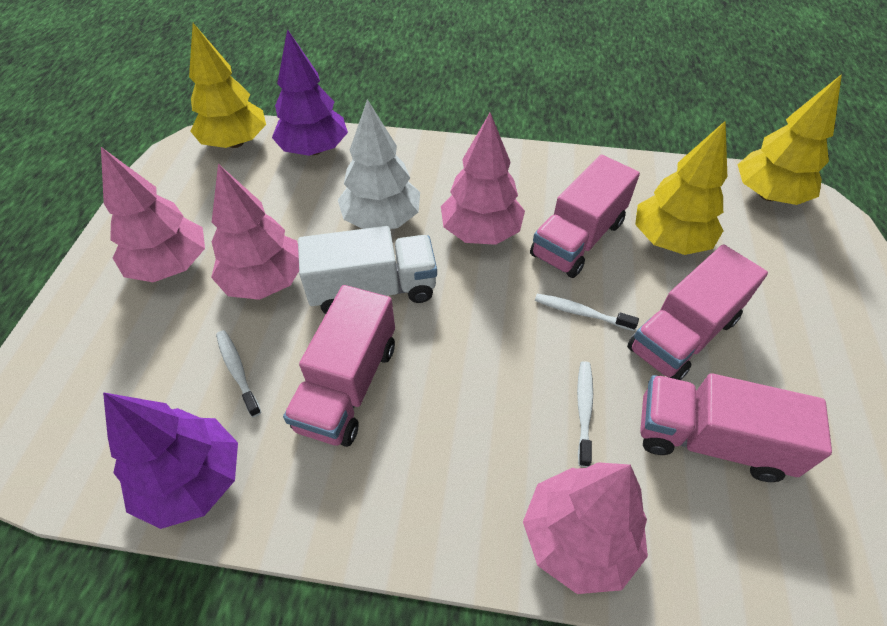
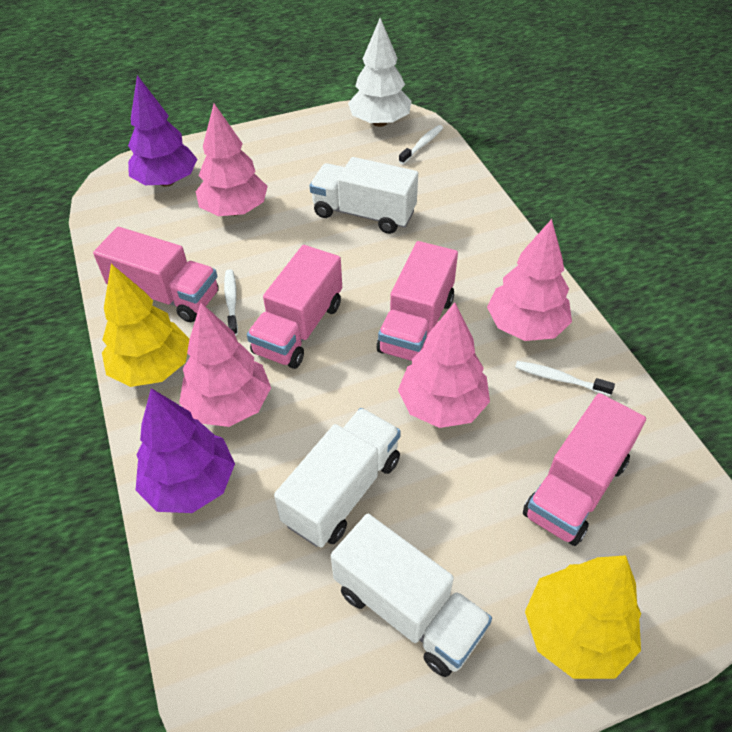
white truck: 1 -> 3
yellow tree: 3 -> 2

